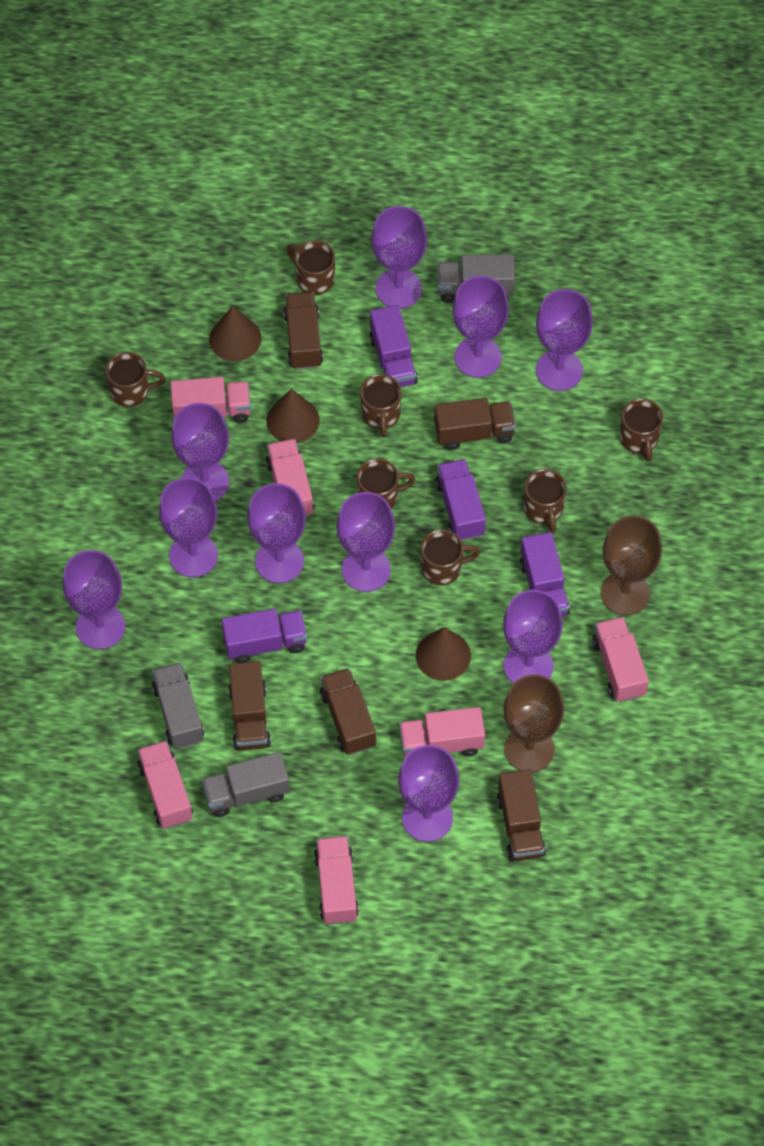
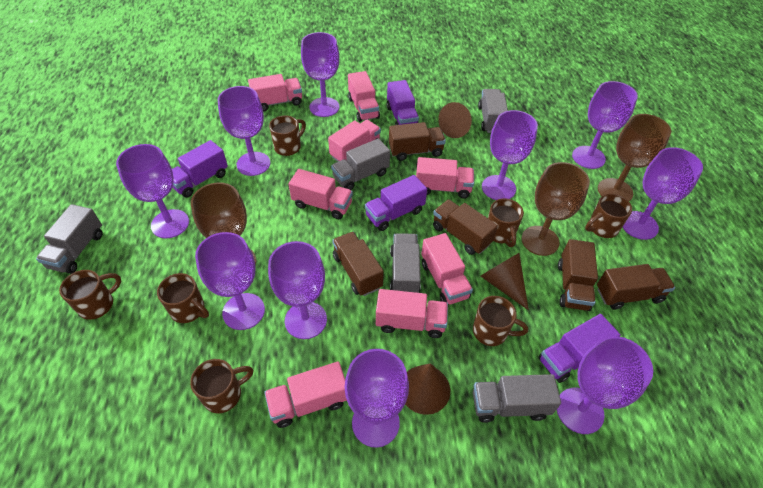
brown goblet: 2 -> 3
grey truck: 3 -> 5
pink truck: 6 -> 8

